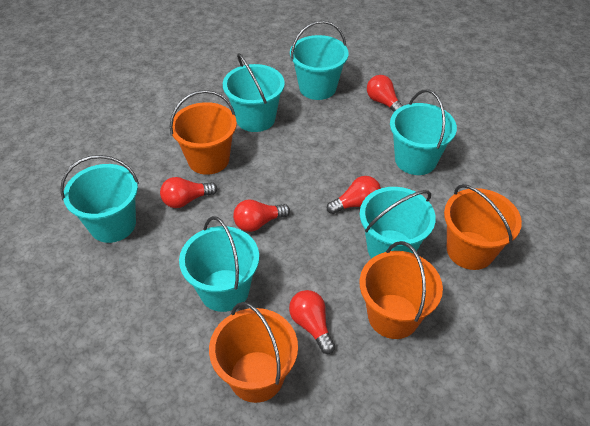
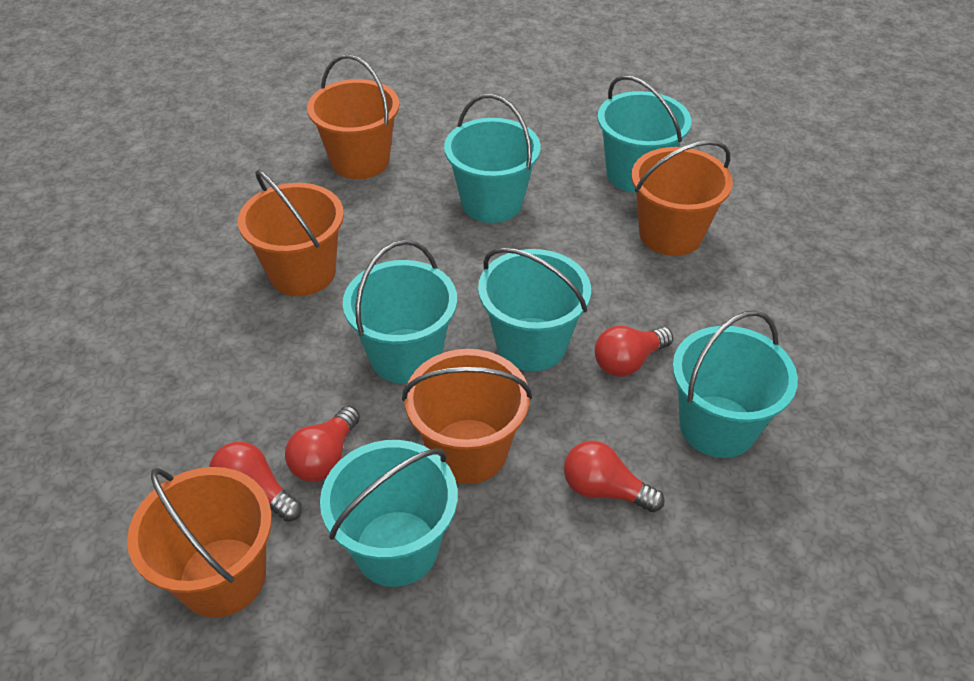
orange bucket: 4 -> 5
red light bulb: 5 -> 4

